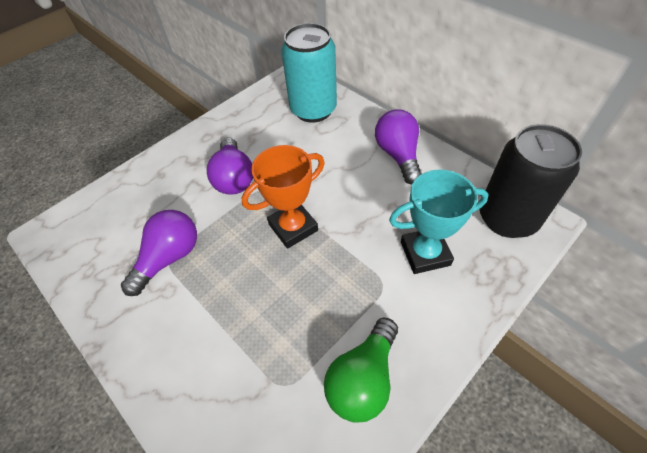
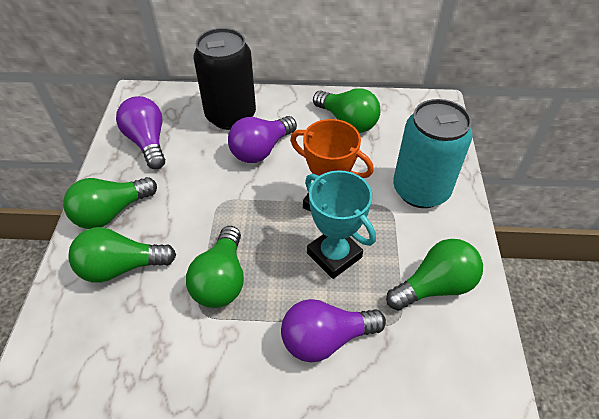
green light bulb: 1 -> 5

